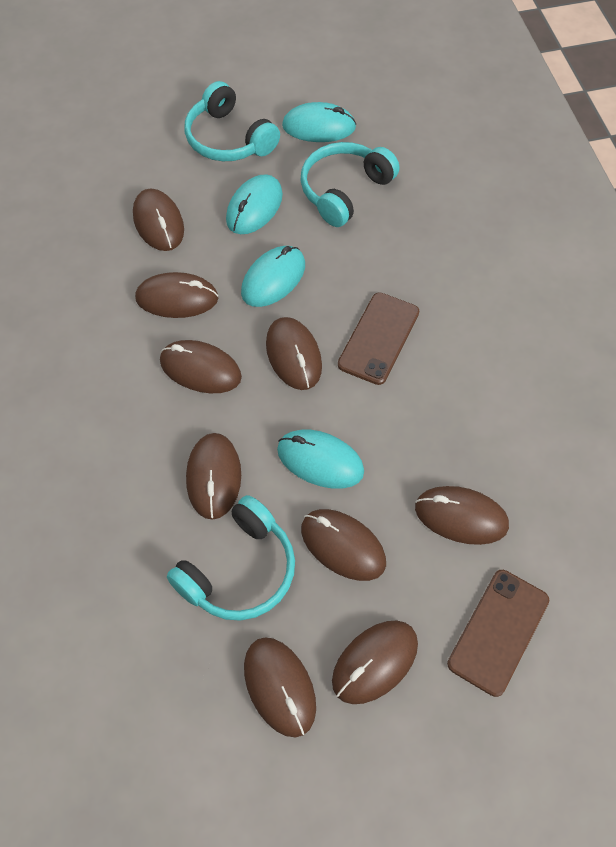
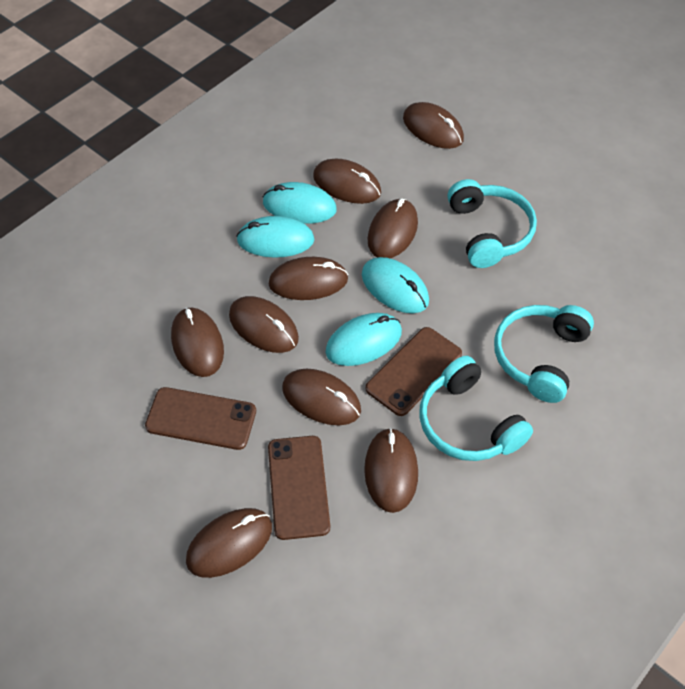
brown phone: 2 -> 3

